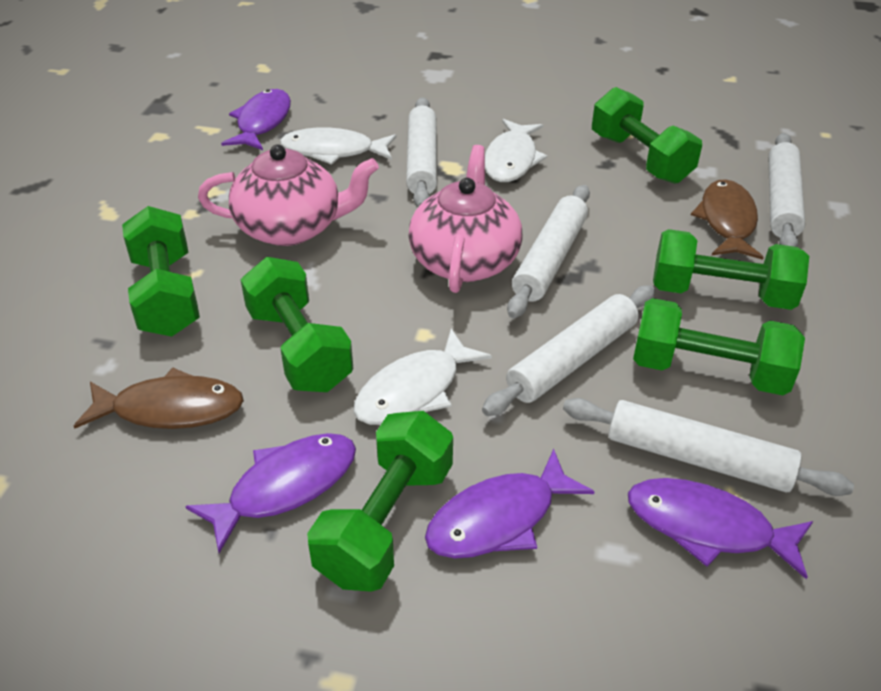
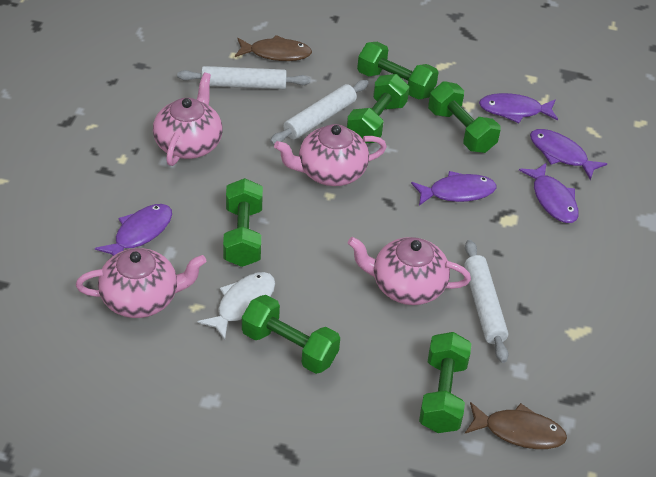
pink teapot: 2 -> 4
purple fish: 4 -> 5
white fish: 3 -> 1
white rolling pin: 5 -> 3

